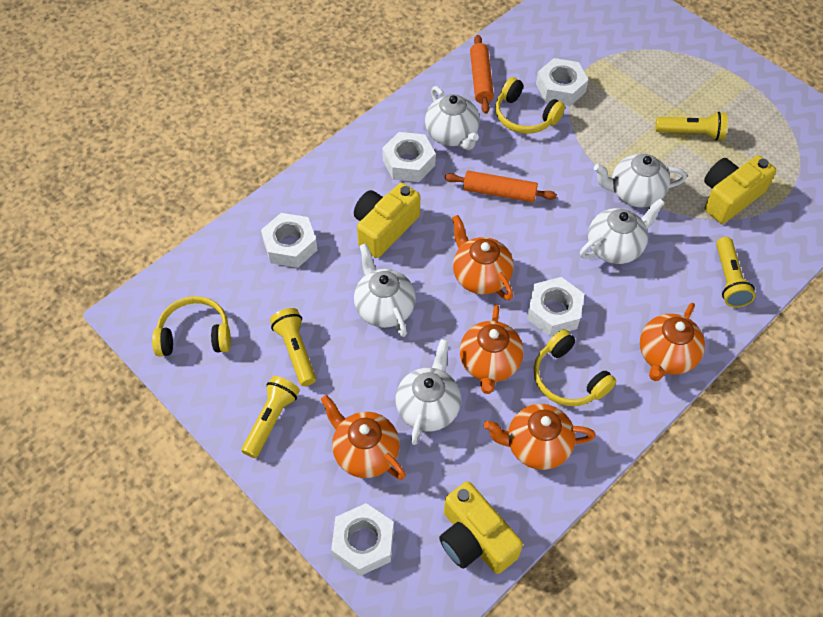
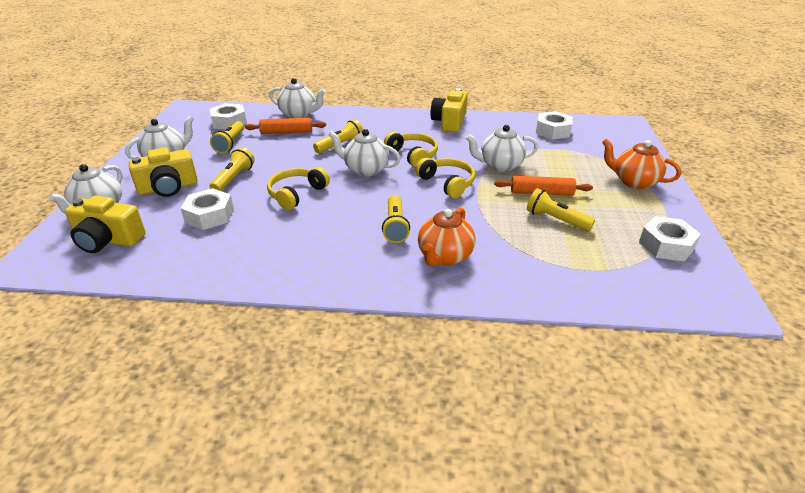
orange teapot: 5 -> 2
white nut: 5 -> 4
yellow flashlight: 4 -> 5

